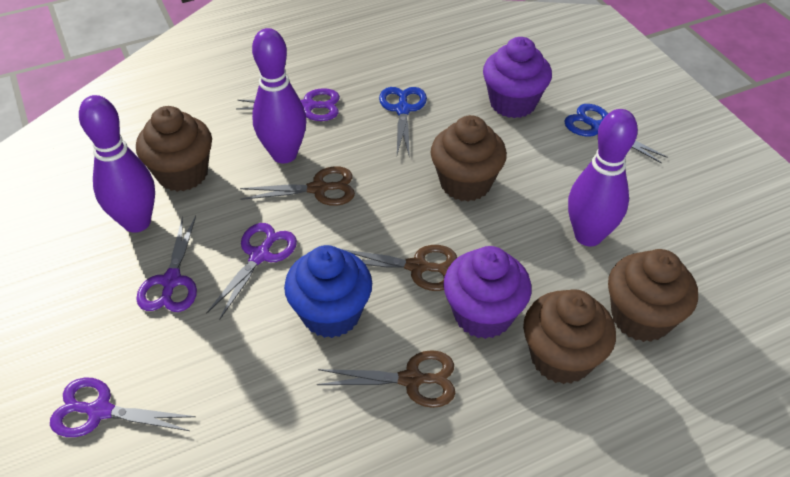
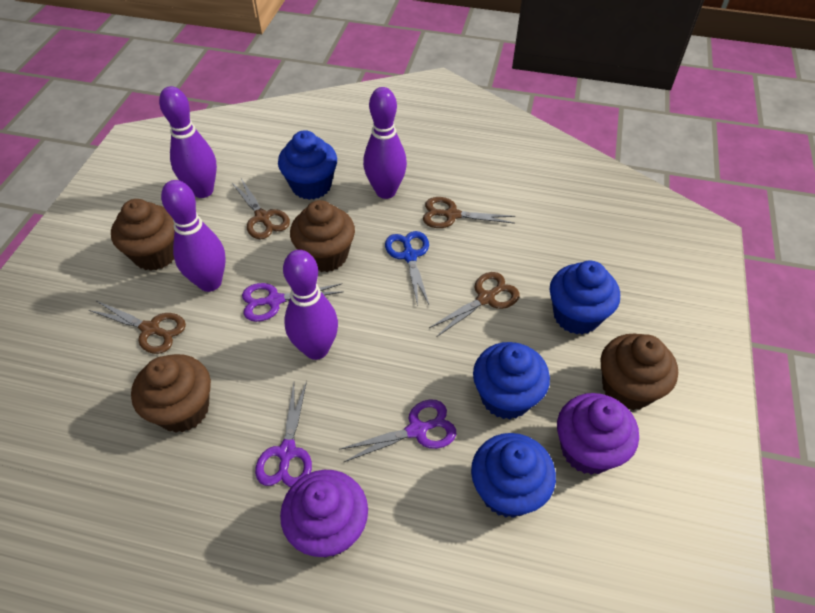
blue cupcake: 1 -> 4
blue scissors: 2 -> 1
brown scissors: 3 -> 4
purple bowling pin: 3 -> 4
purple scissors: 4 -> 3

